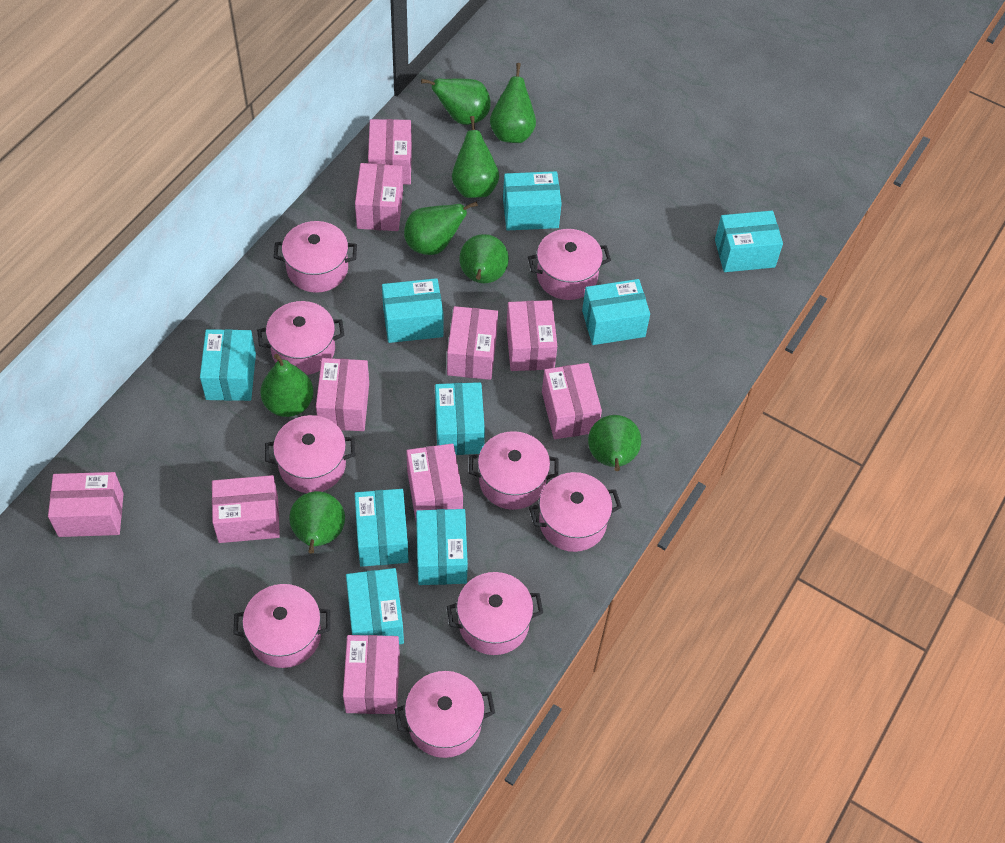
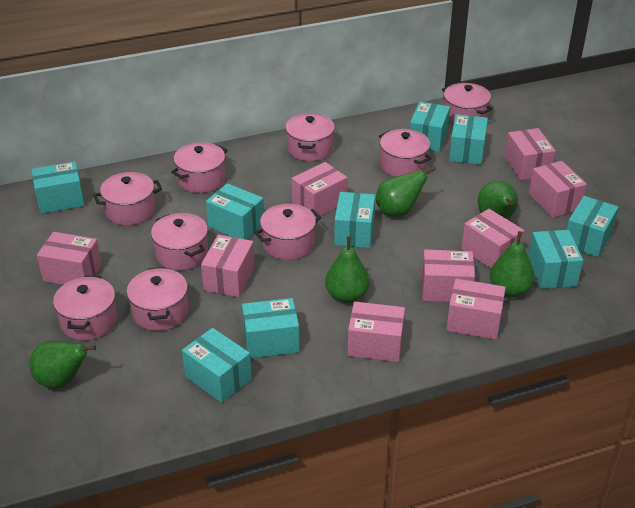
green pear: 8 -> 5
pink box: 10 -> 9

